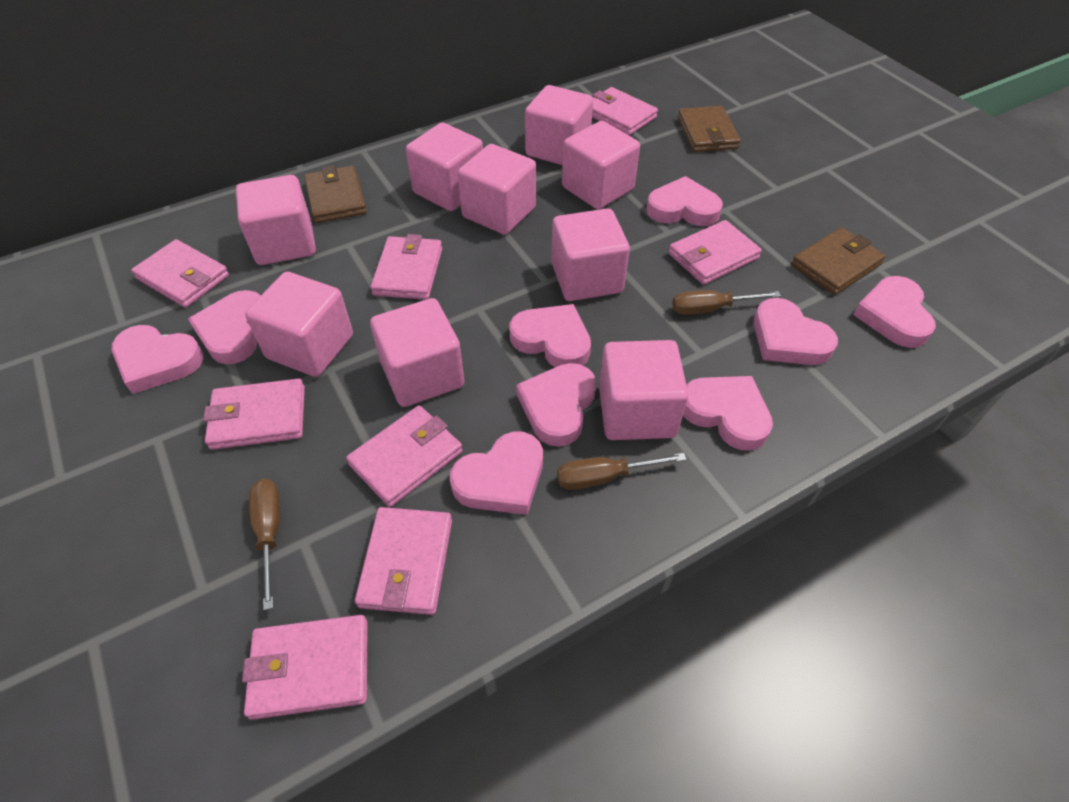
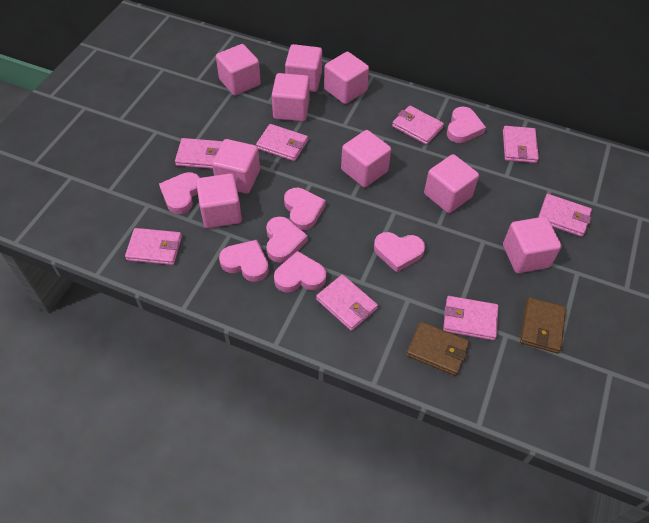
brown screwdriver: 3 -> 0
brown wallet: 3 -> 2
pink heart: 9 -> 7

